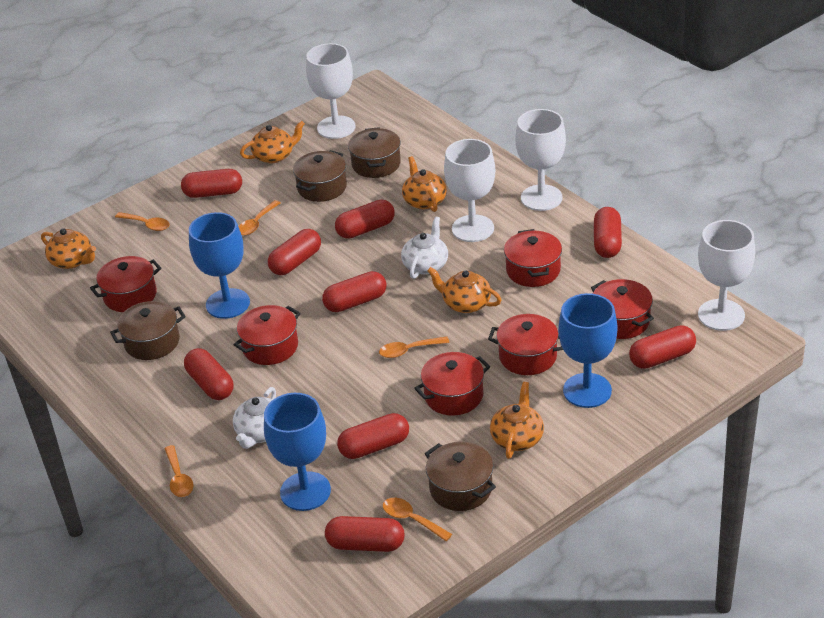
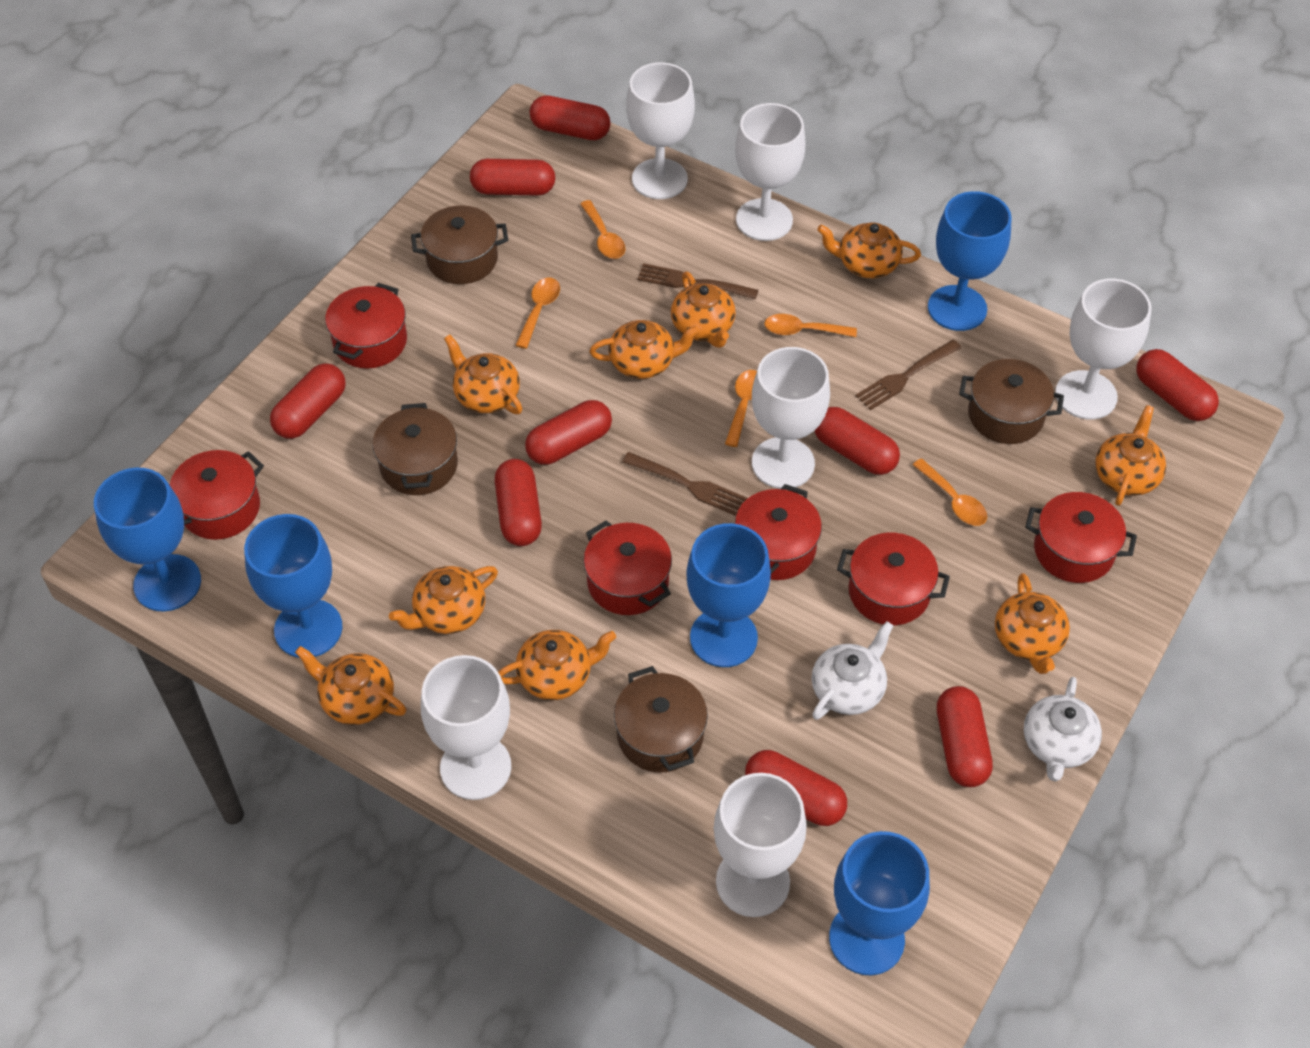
blue goblet: 3 -> 5
brown fork: 0 -> 3
orange teapot: 5 -> 9
white goblet: 4 -> 6

